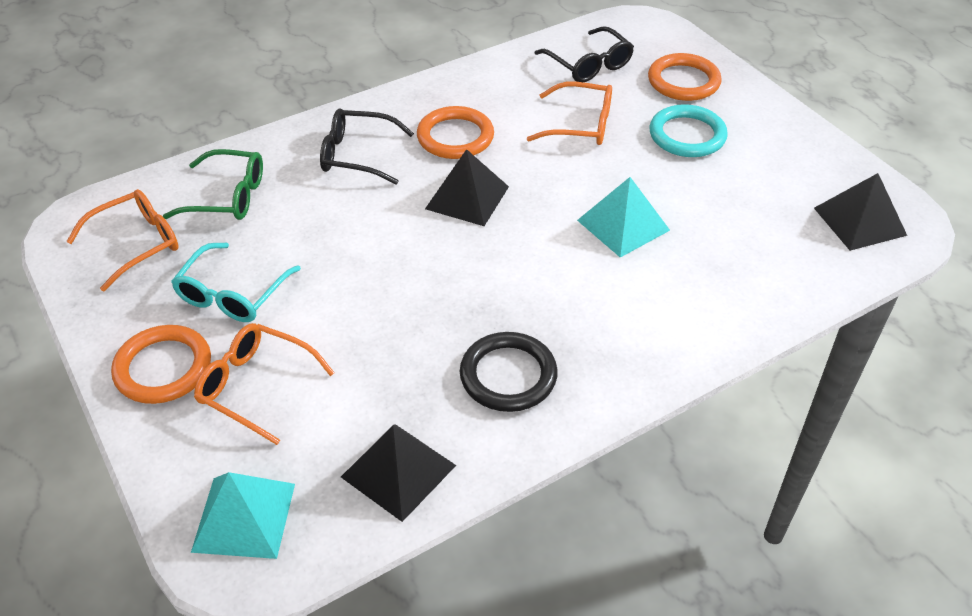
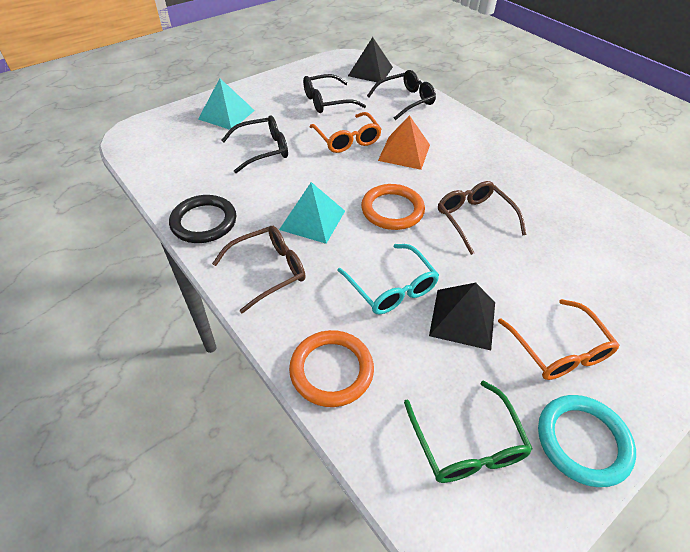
black glasses: 2 -> 3
black pyramid: 3 -> 2
brown glasses: 0 -> 2
orange glasses: 3 -> 2
orange pyramid: 0 -> 1
orange ring: 3 -> 2

